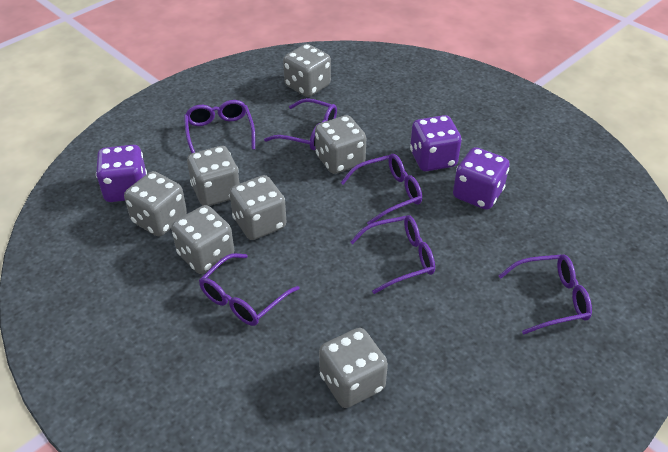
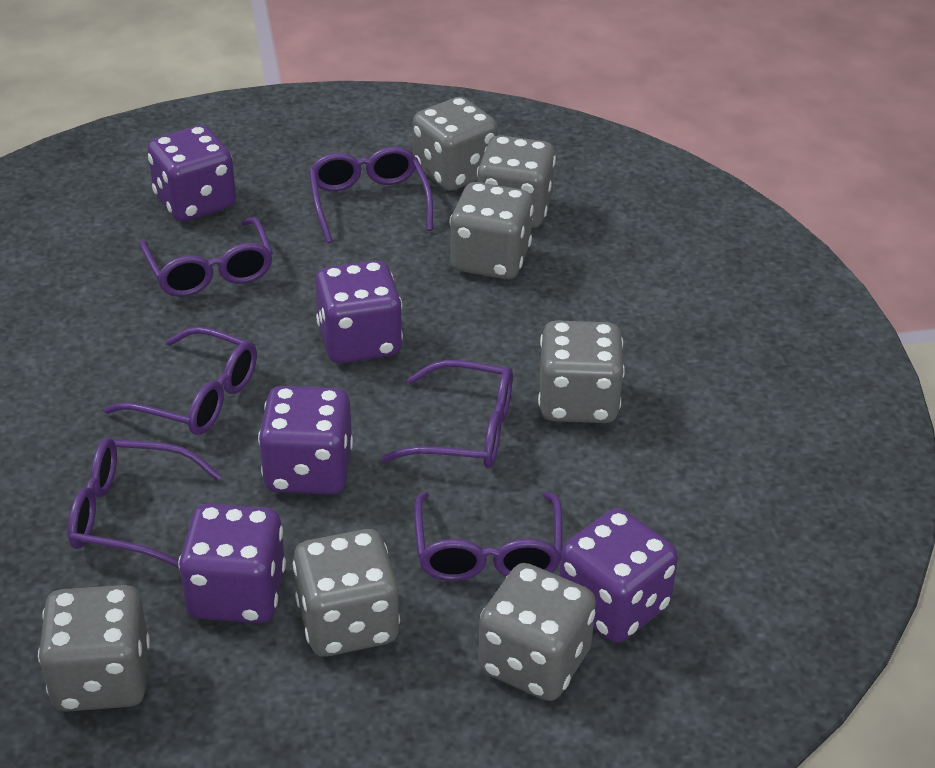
purple dice: 3 -> 5

